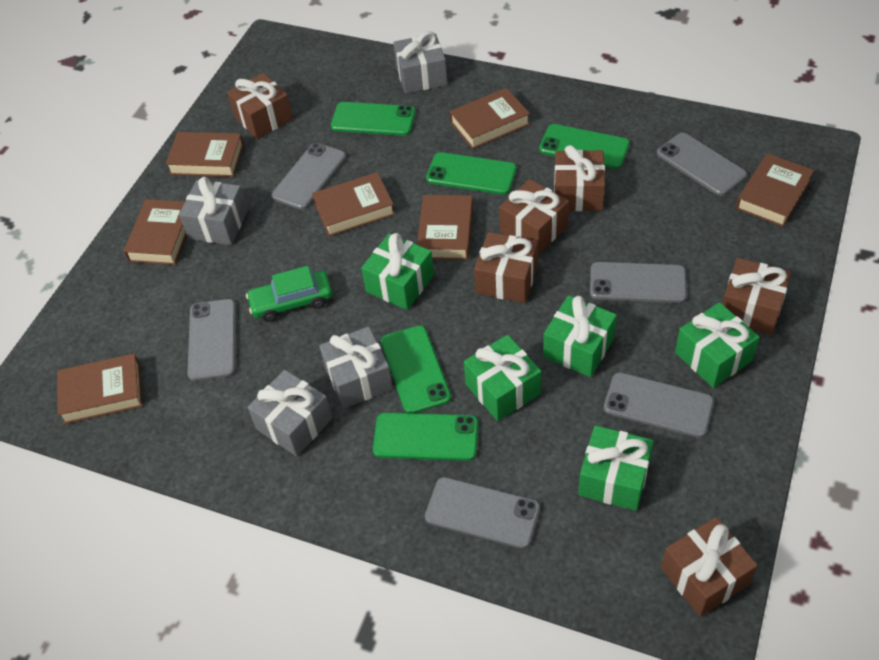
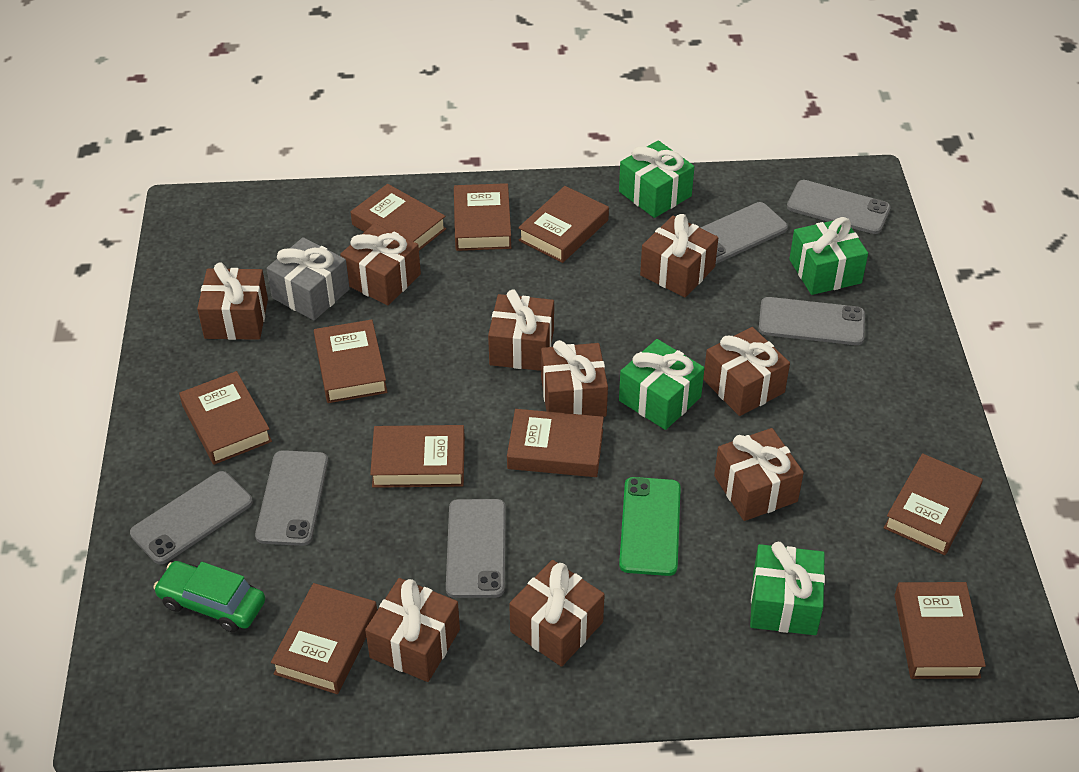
brown book: 7 -> 10
brown gift: 6 -> 9
green gift: 5 -> 4
green phone: 5 -> 1
grey gift: 4 -> 1

